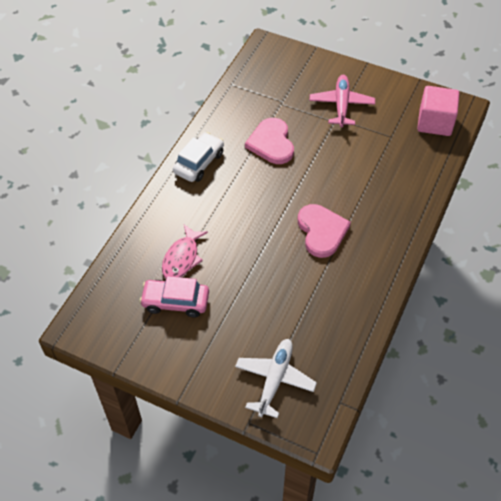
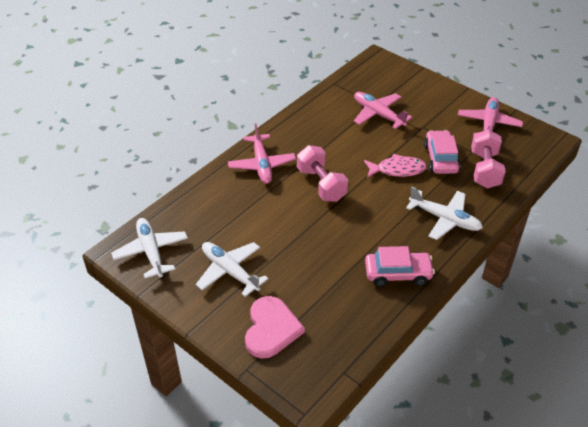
pink car: 1 -> 2
pink cube: 1 -> 0
pink dumbbell: 0 -> 2
pink heart: 2 -> 1
pink plane: 1 -> 3
white car: 1 -> 0
white plane: 1 -> 3

